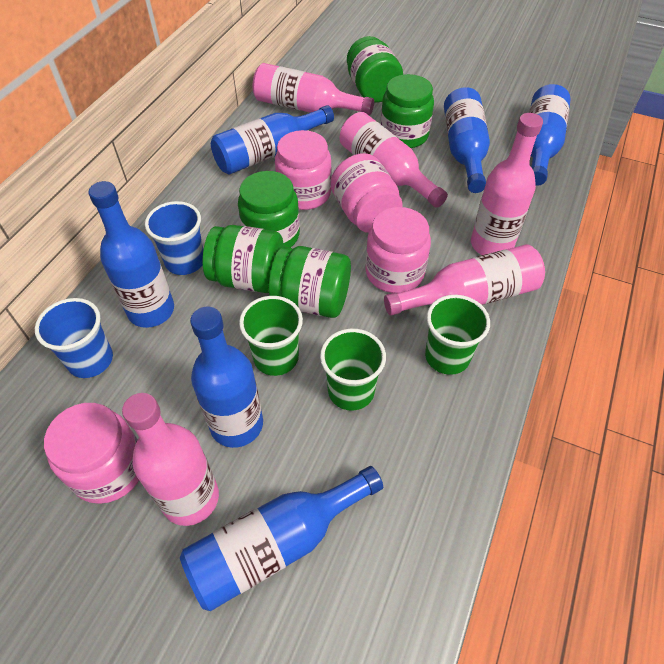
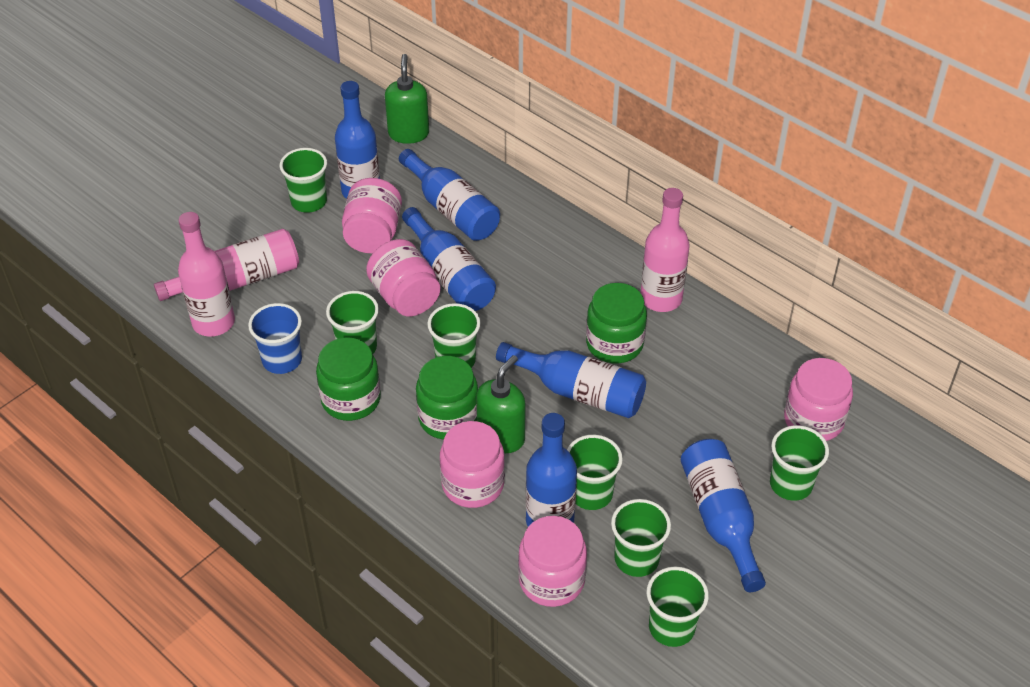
blue cup: 2 -> 1
green cup: 3 -> 7
green jar: 5 -> 3
green soap dispenser: 0 -> 2
pink bottle: 5 -> 3
pink jar: 4 -> 5

